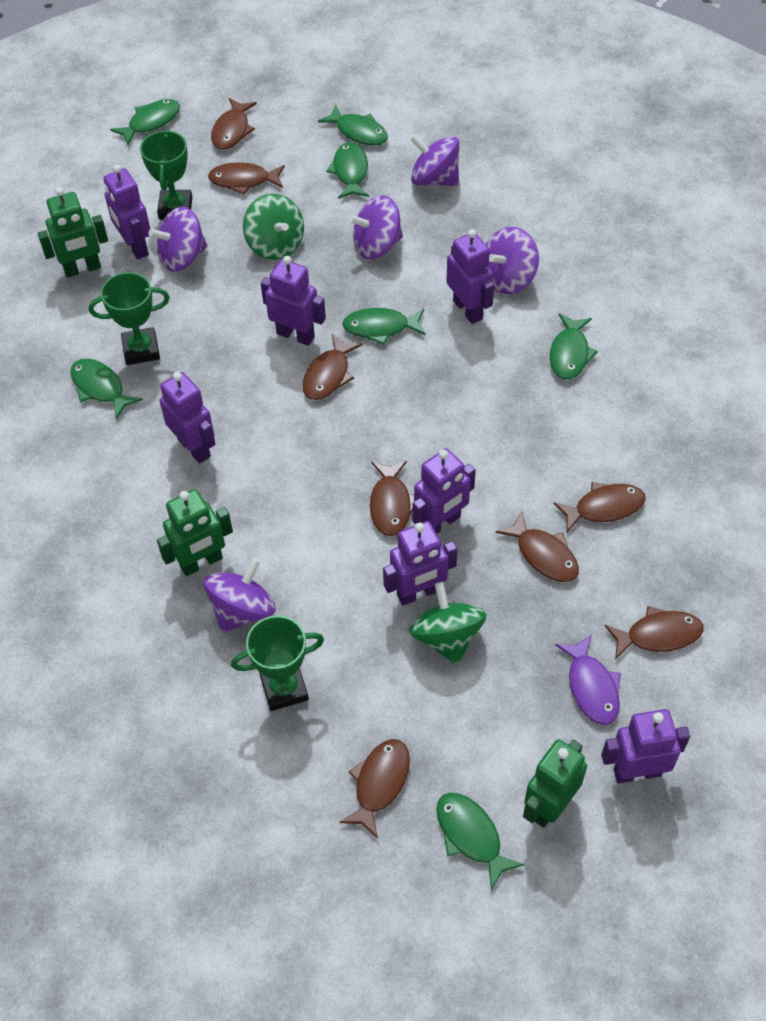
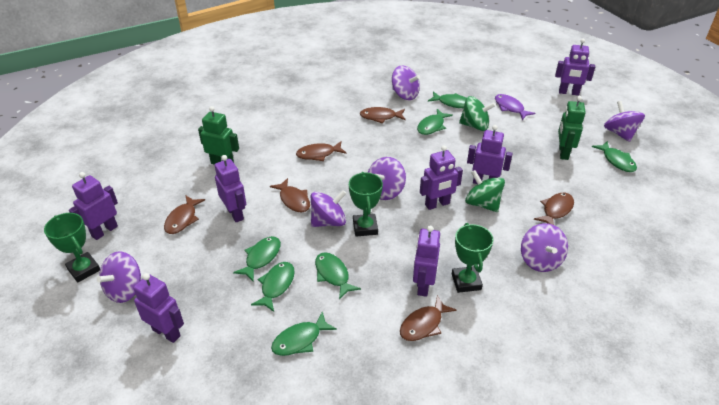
brown fish: 8 -> 6
green robot: 3 -> 2
purple spinning top: 5 -> 6

